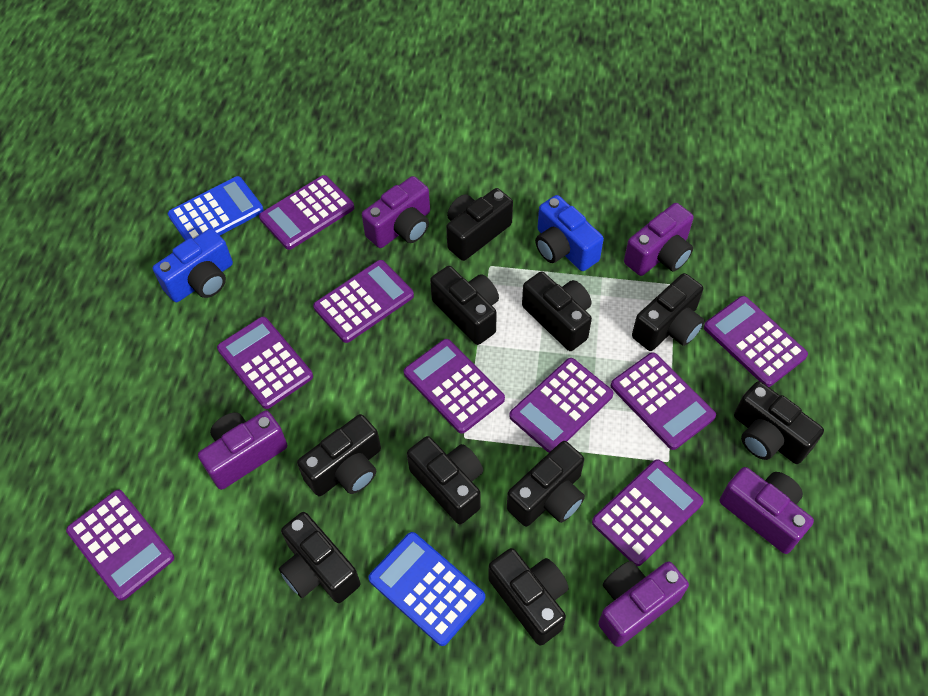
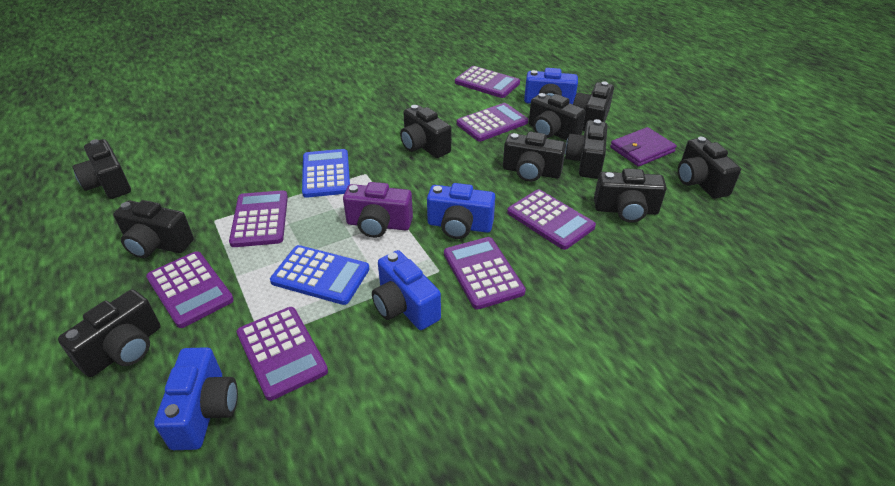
blue camera: 2 -> 4
purple calculator: 9 -> 7
purple camera: 5 -> 1
purple wallet: 0 -> 1

